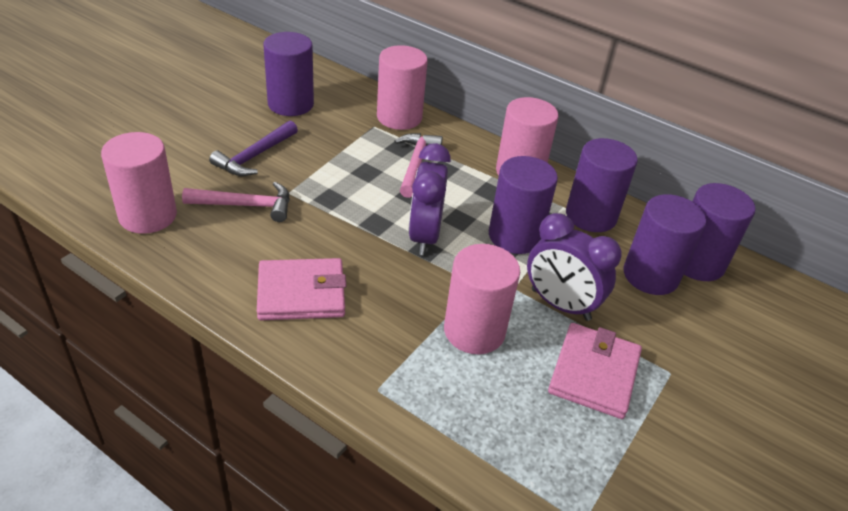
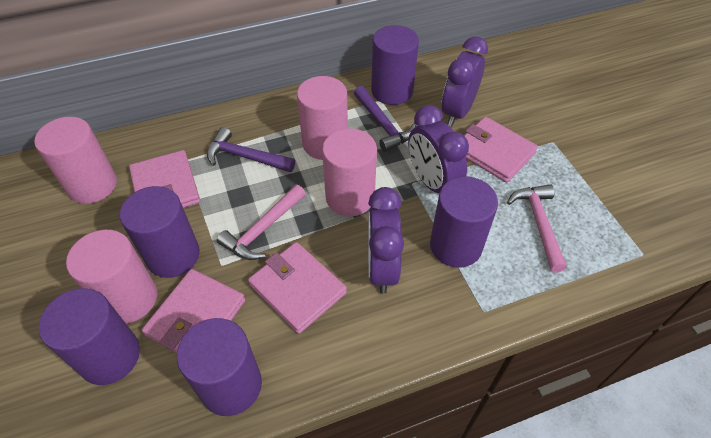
pink wallet: 2 -> 4
purple clock: 2 -> 3
purple hammer: 1 -> 2

